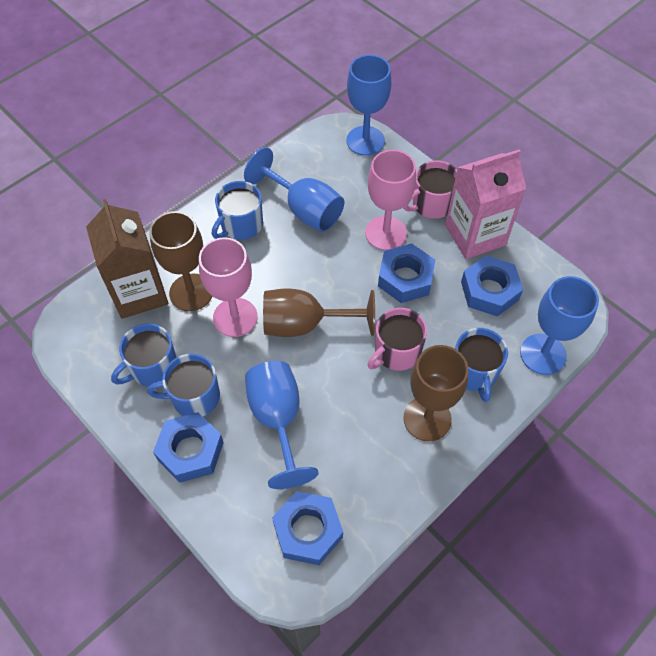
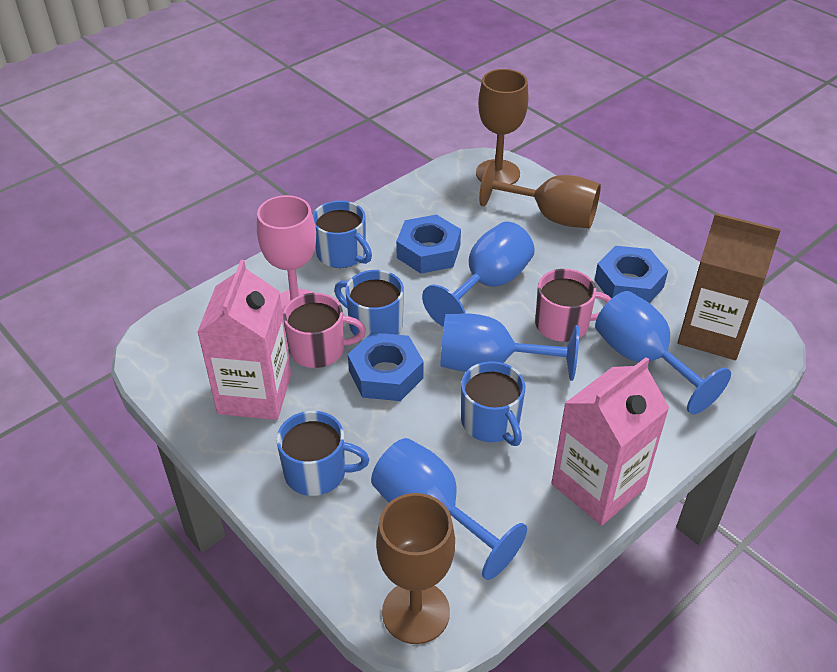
blue nut: 4 -> 3
pink carton: 1 -> 2
pink goblet: 2 -> 1

